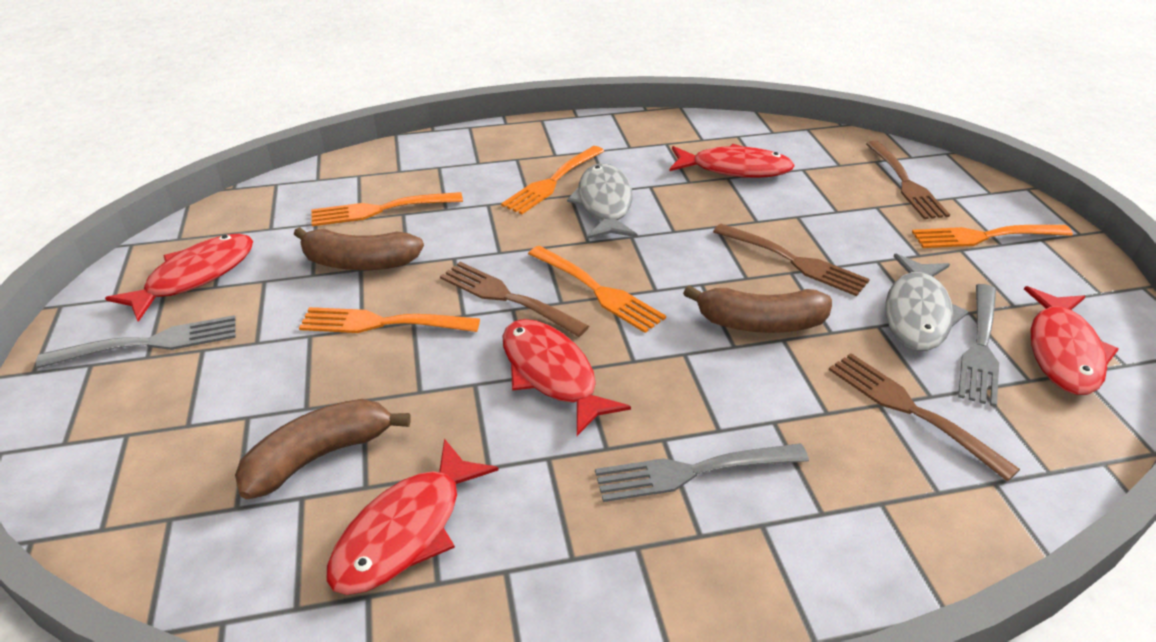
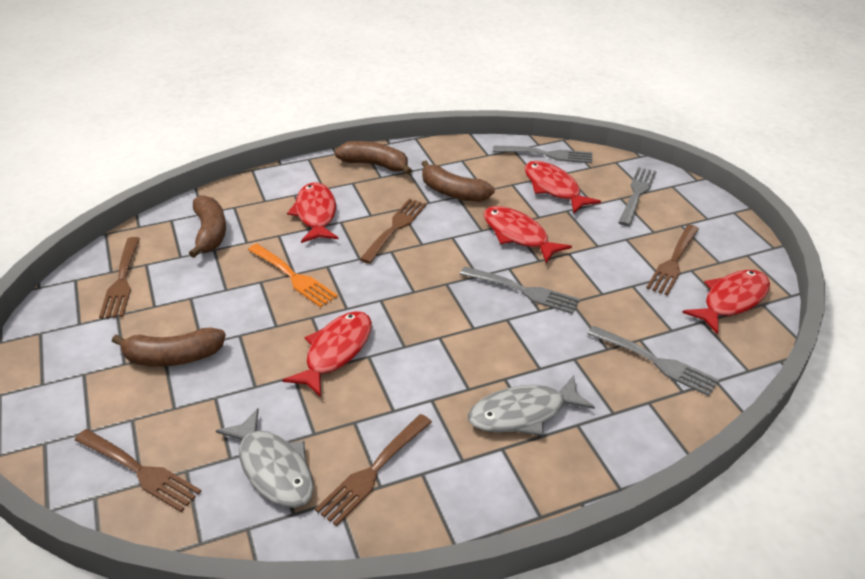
brown banana: 3 -> 4
brown fork: 4 -> 5
grey fork: 3 -> 4
orange fork: 5 -> 1

